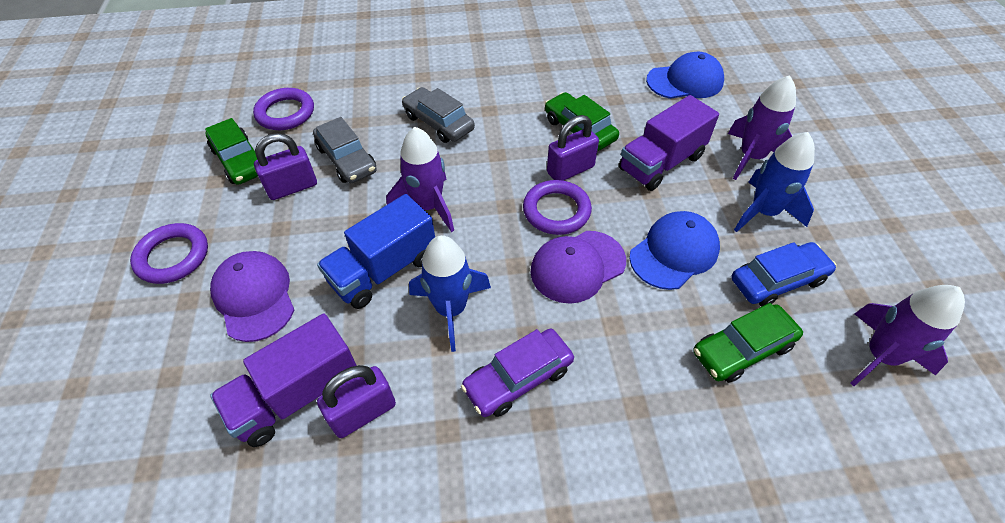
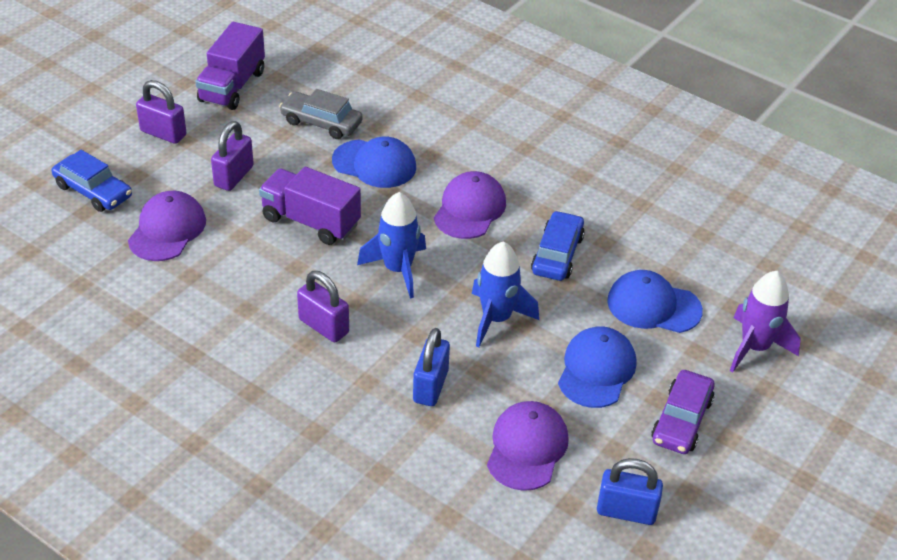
blue cap: 2 -> 3
blue car: 1 -> 2
blue padlock: 0 -> 2
blue truck: 1 -> 0
green car: 3 -> 0
grey car: 2 -> 1
purple cap: 2 -> 3
purple ring: 3 -> 0
purple rocket: 3 -> 1

